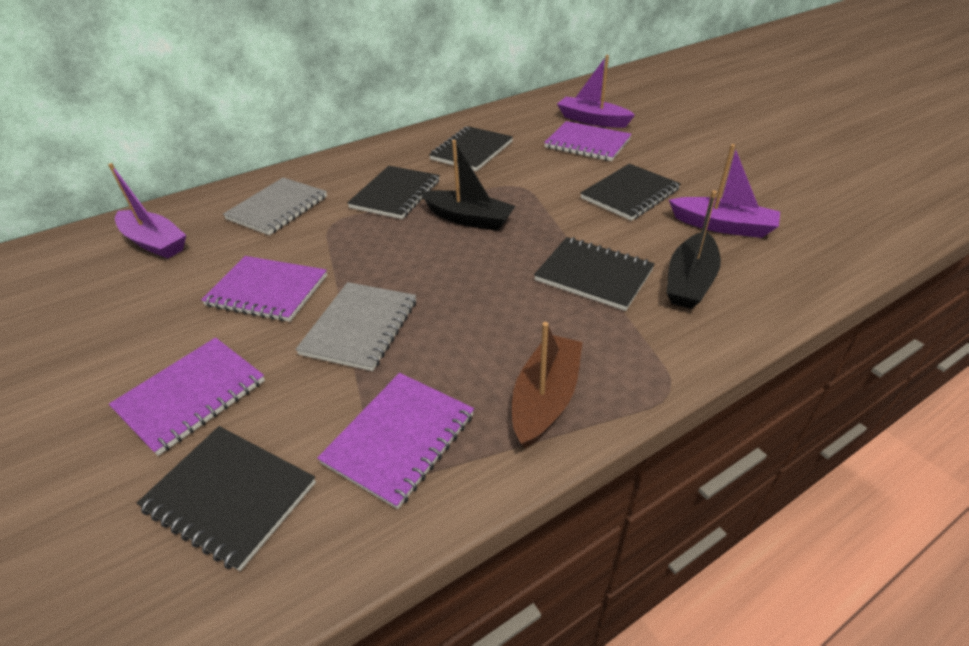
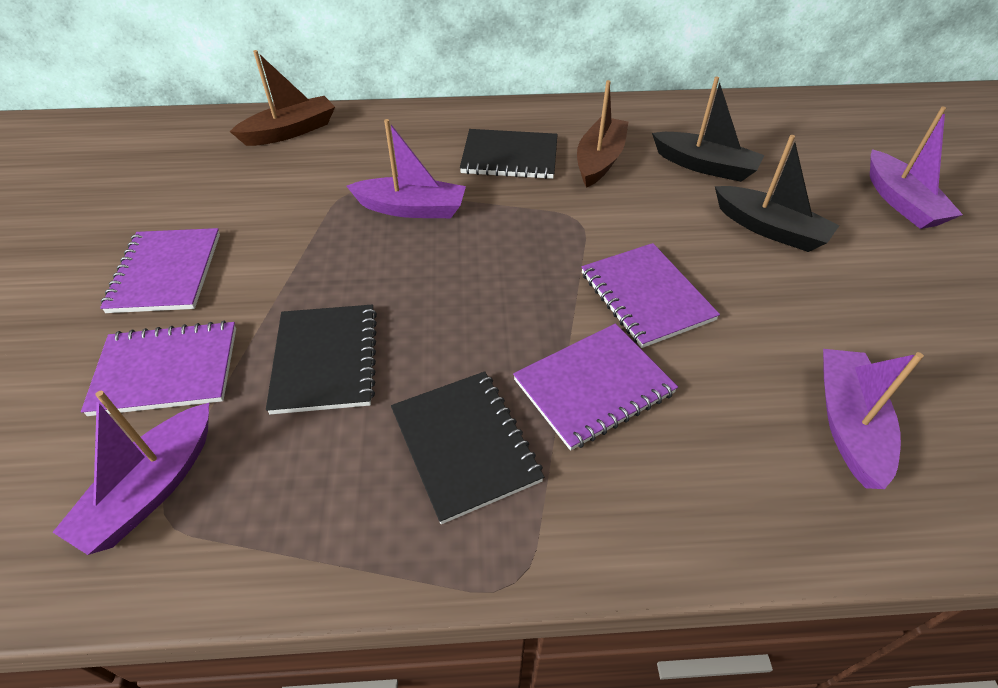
black notebook: 5 -> 3
brown boat: 1 -> 2
grey notebook: 2 -> 0
purple boat: 3 -> 4

